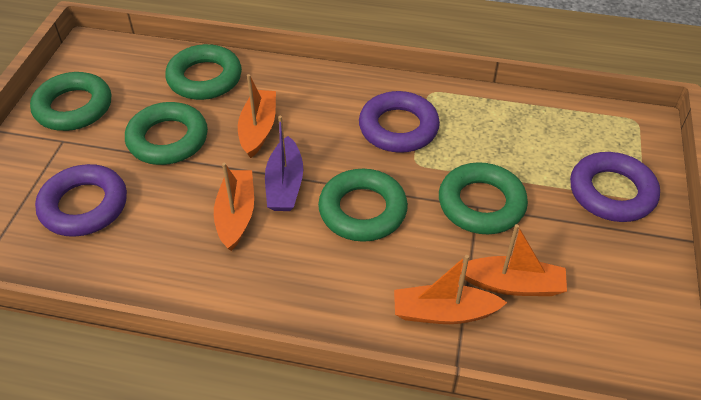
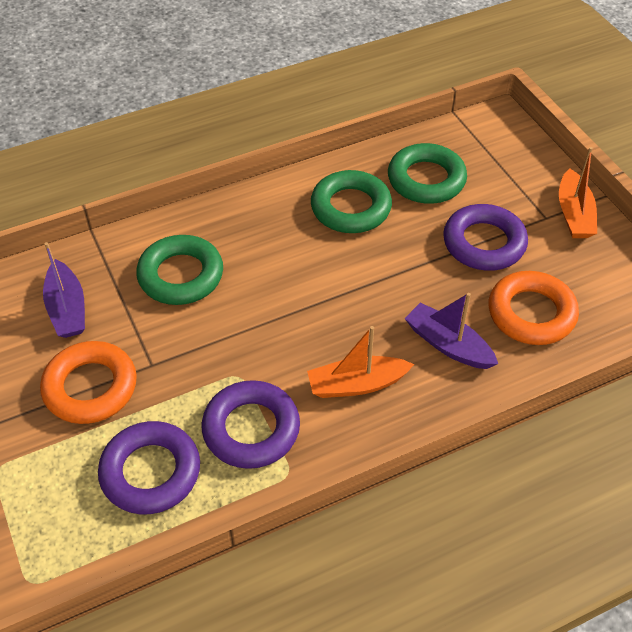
green ring: 5 -> 3
orange boat: 4 -> 2
orange ring: 0 -> 2
purple boat: 1 -> 2

